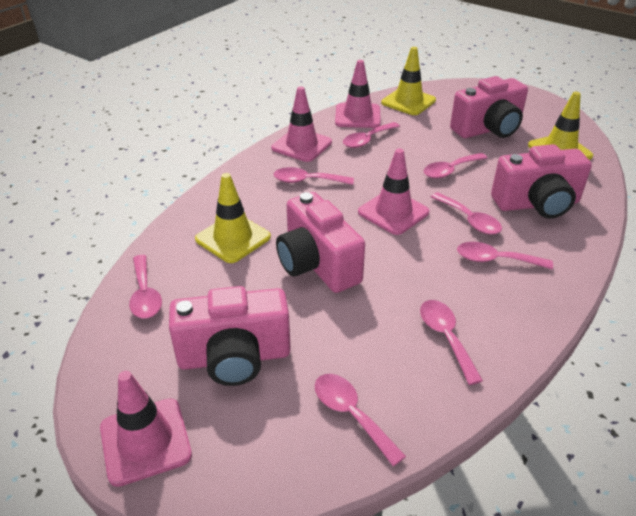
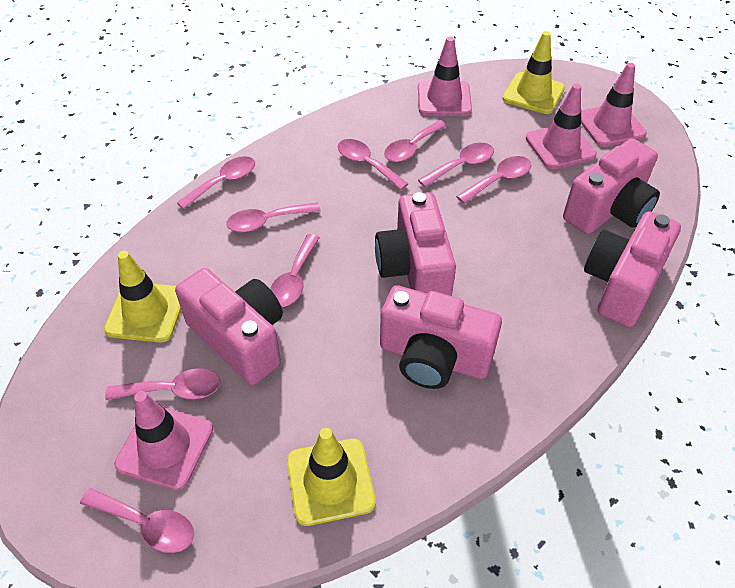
pink camera: 4 -> 5
pink spoon: 8 -> 9

